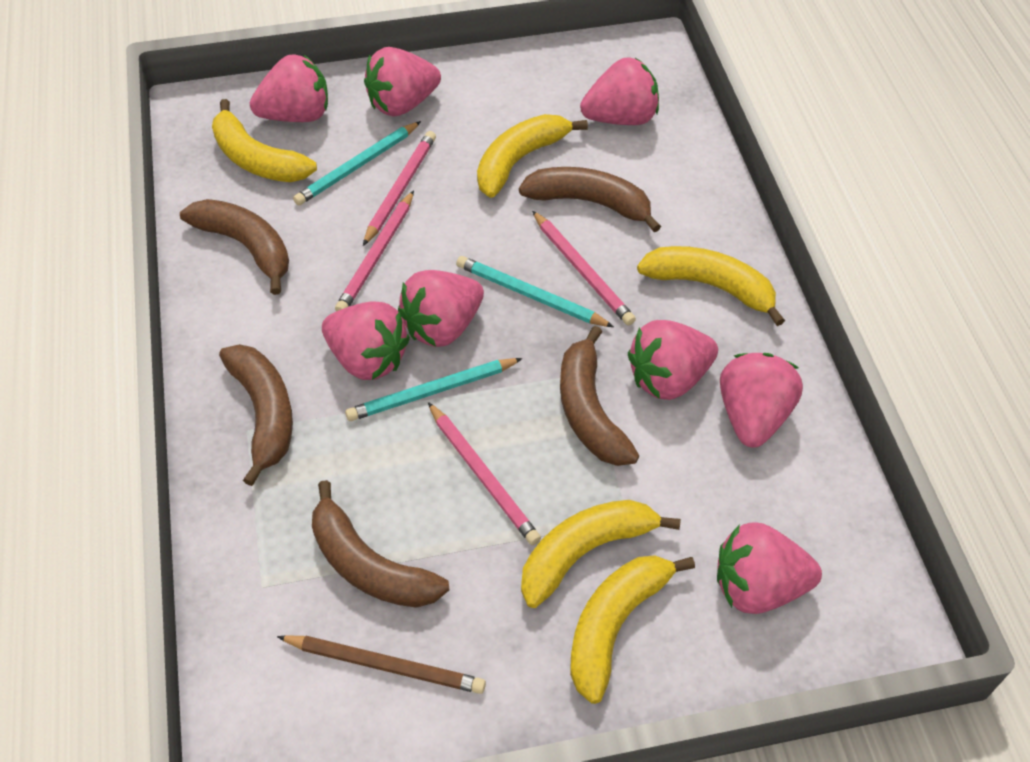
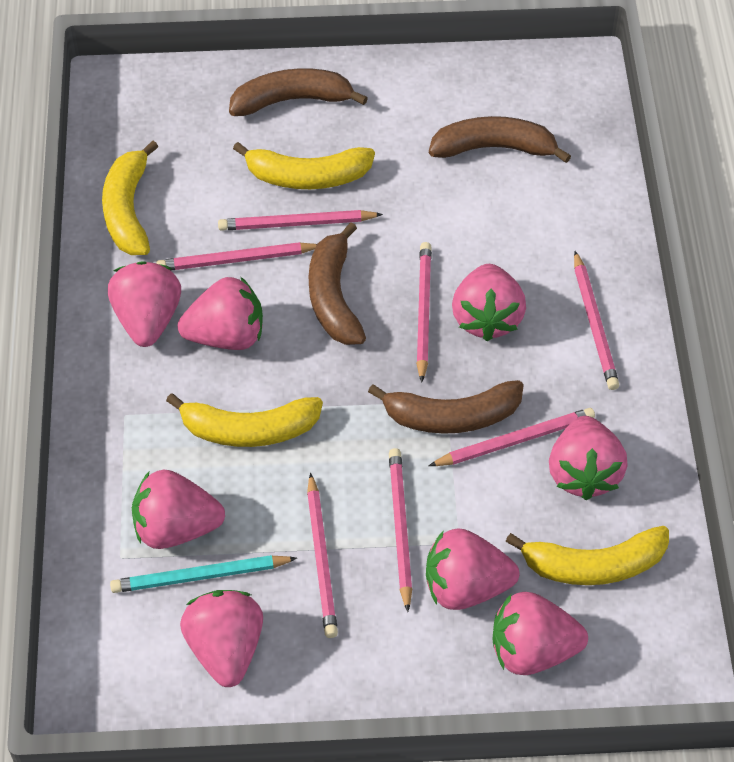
brown banana: 5 -> 4
brown pencil: 1 -> 0
pink pencil: 4 -> 7
turquoise pencil: 3 -> 1
yellow banana: 5 -> 4

